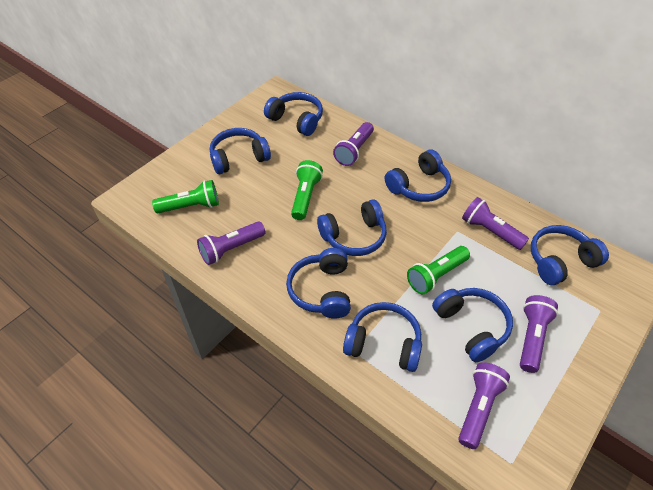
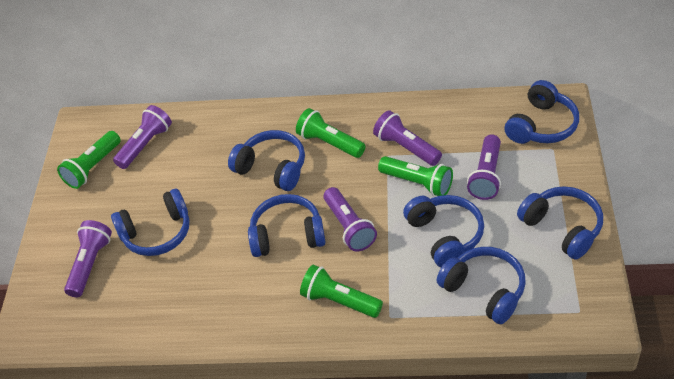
blue headphones: 8 -> 7
green flashlight: 3 -> 4

